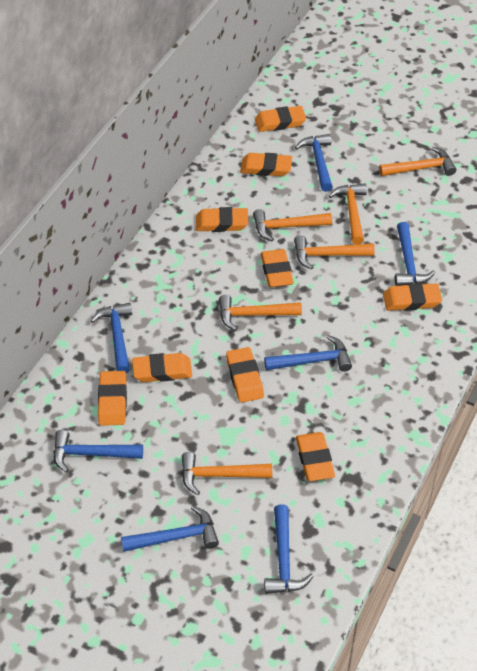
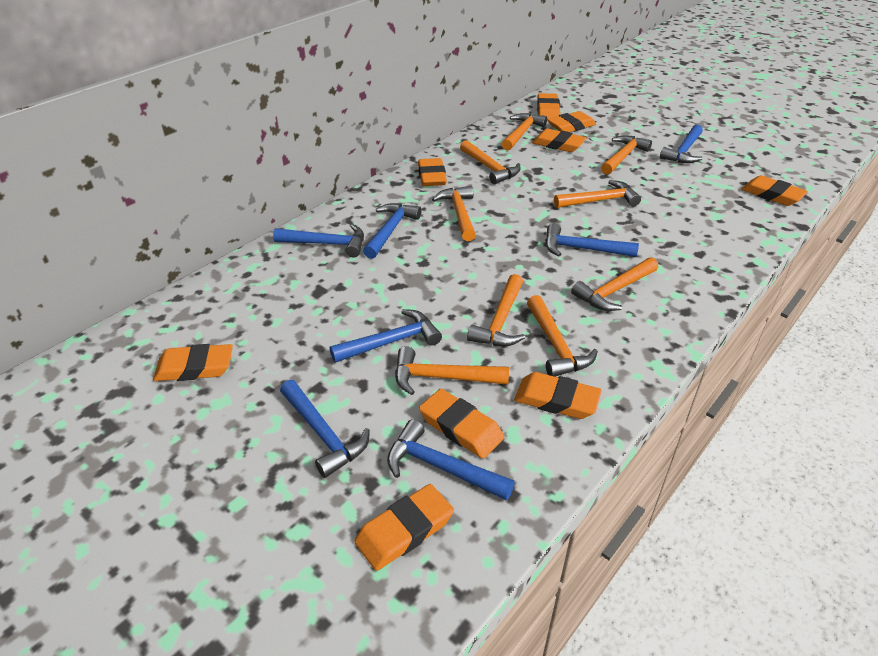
orange hammer: 6 -> 9

